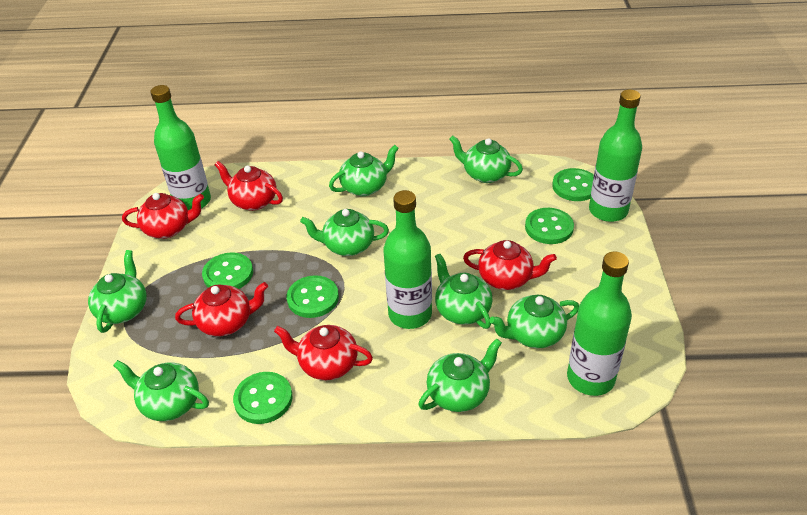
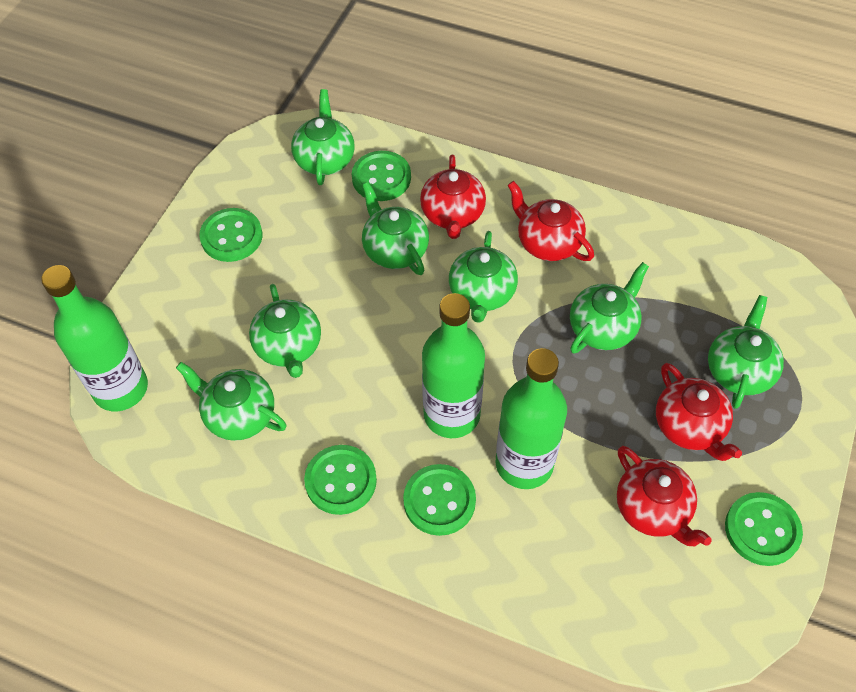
green bottle: 4 -> 3
green teapot: 8 -> 7
red teapot: 5 -> 4

